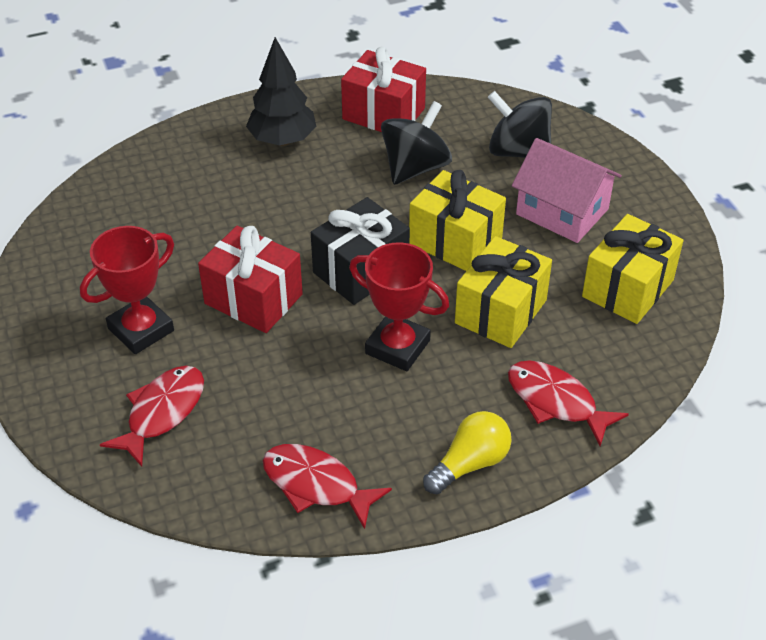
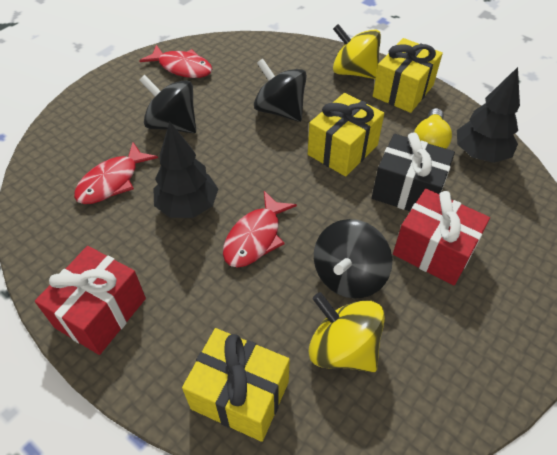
black spinning top: 2 -> 3
black tree: 1 -> 2
pink house: 1 -> 0
red trophy: 2 -> 0
yellow spinning top: 0 -> 2

